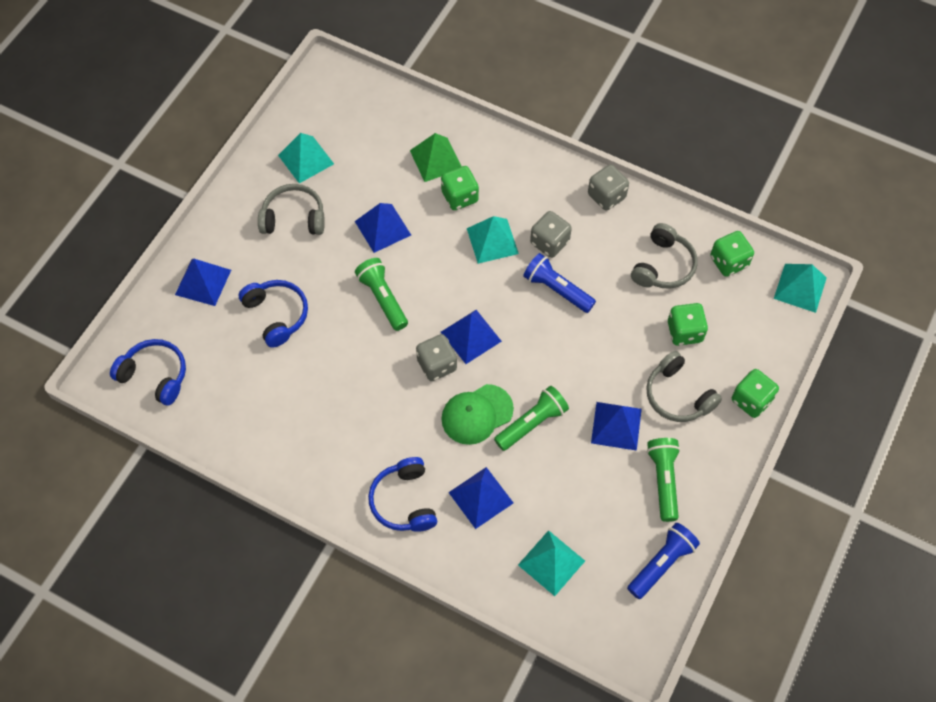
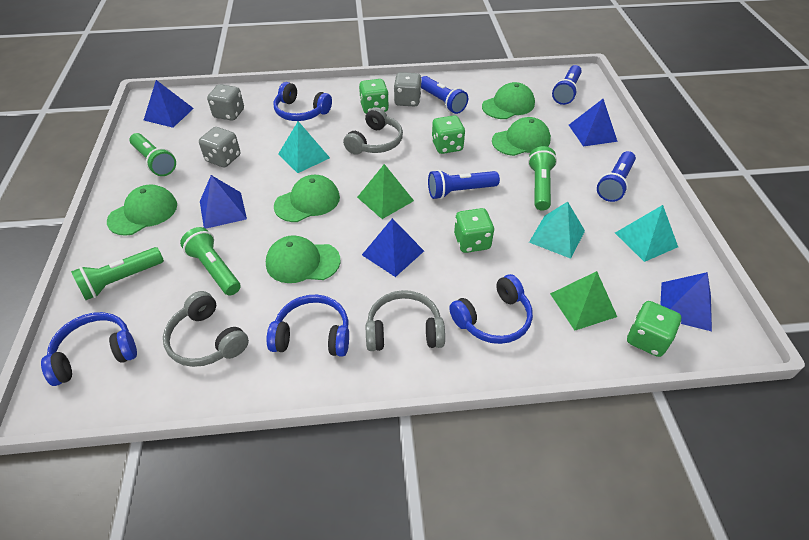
blue flashlight: 2 -> 4
blue headphones: 3 -> 4
green cap: 1 -> 5
green flashlight: 3 -> 4
green pyramid: 1 -> 2
turquoise pyramid: 4 -> 3

